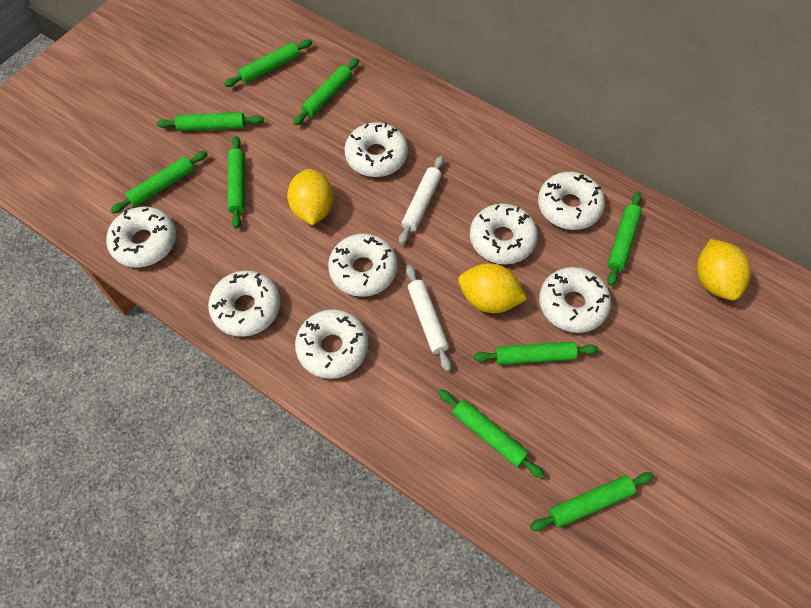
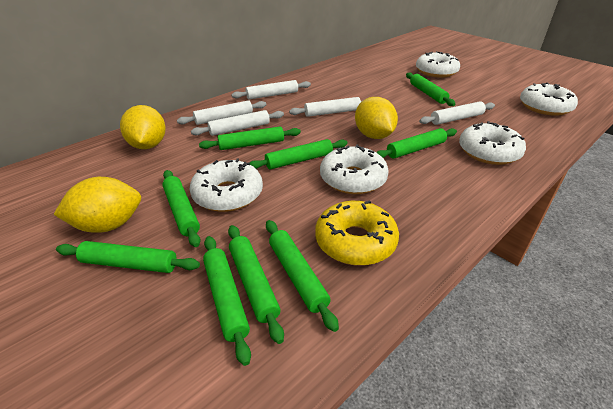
white donut: 8 -> 5
white rolling pin: 2 -> 5
yellow donut: 0 -> 1

